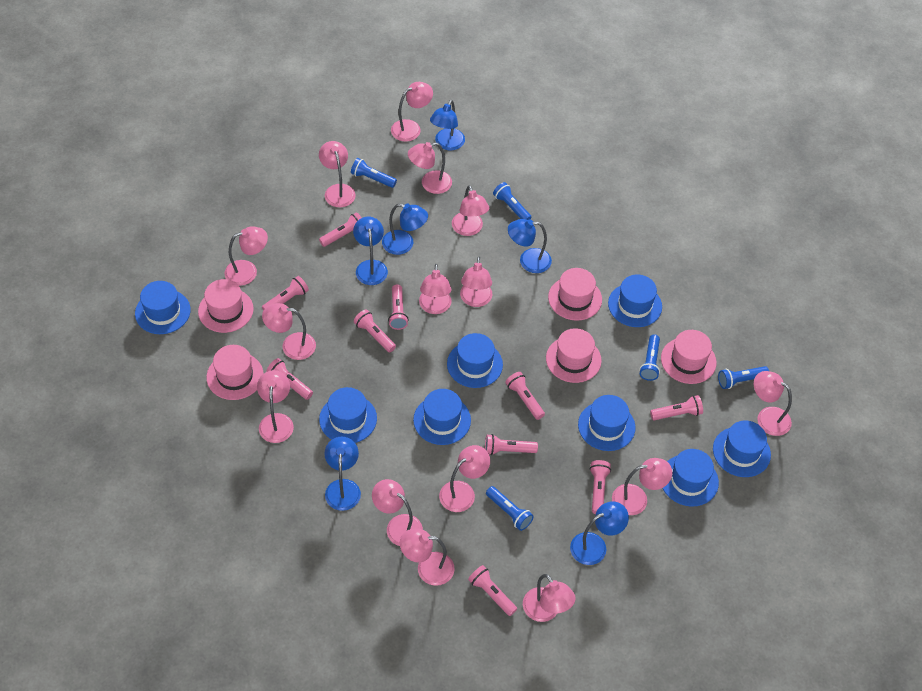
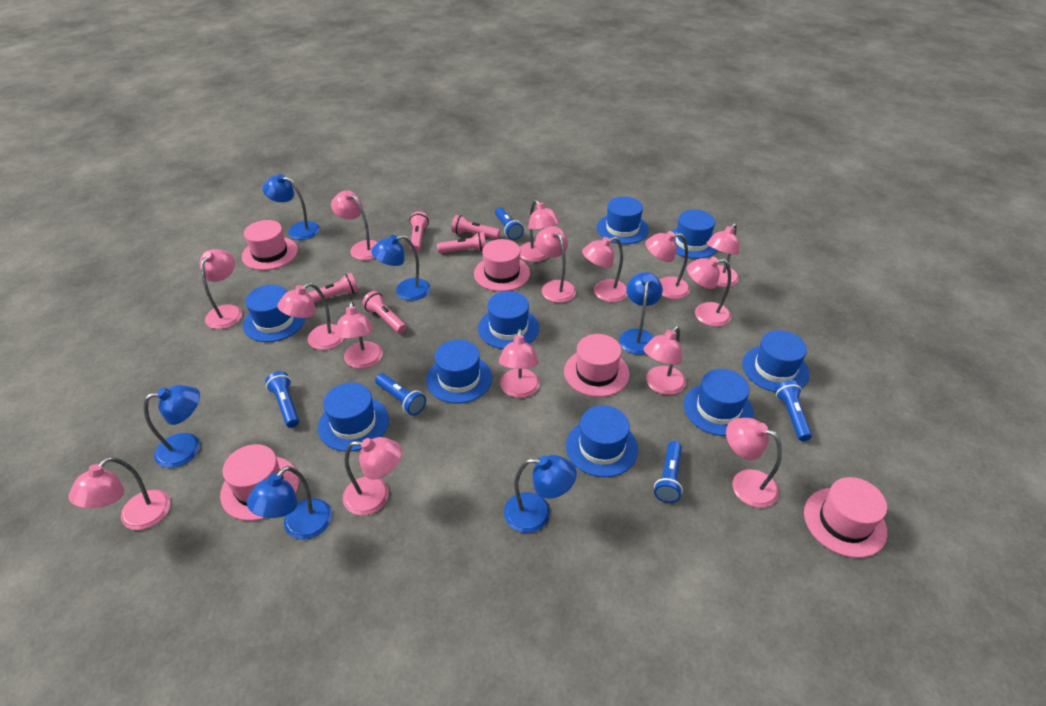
blue hat: 8 -> 9
pink flashlight: 10 -> 5

